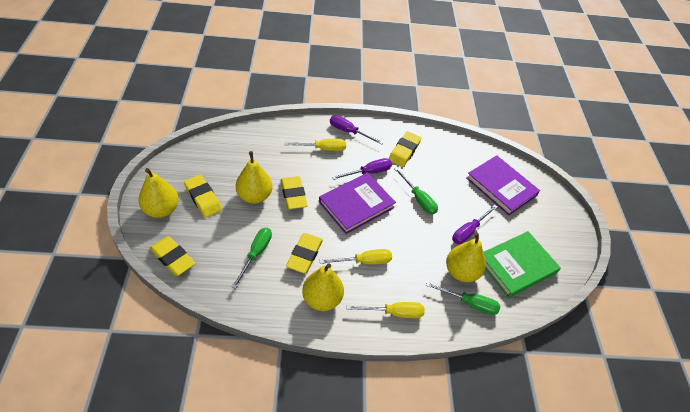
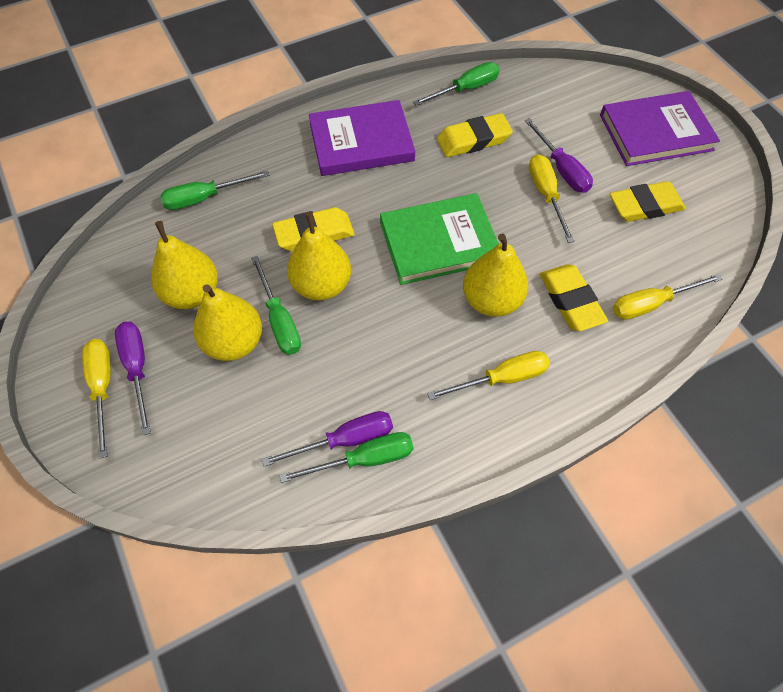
green screwdriver: 3 -> 4
yellow eraser: 5 -> 4
yellow screwdriver: 3 -> 4

